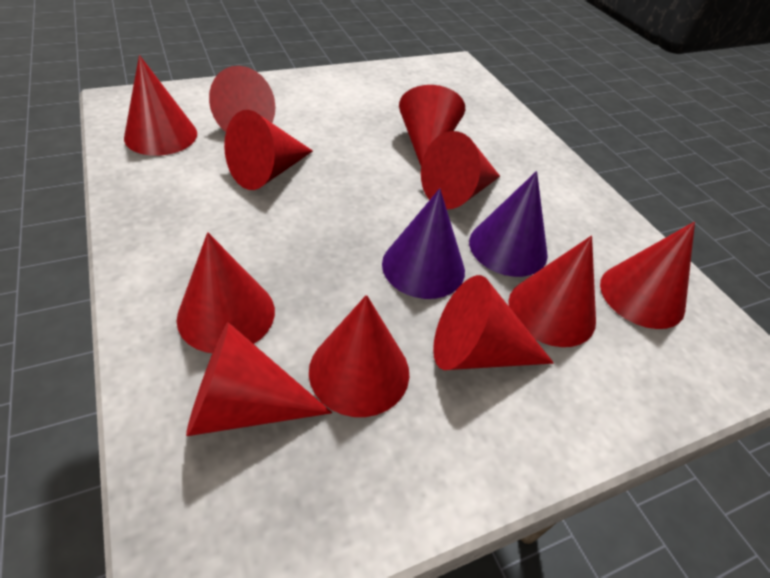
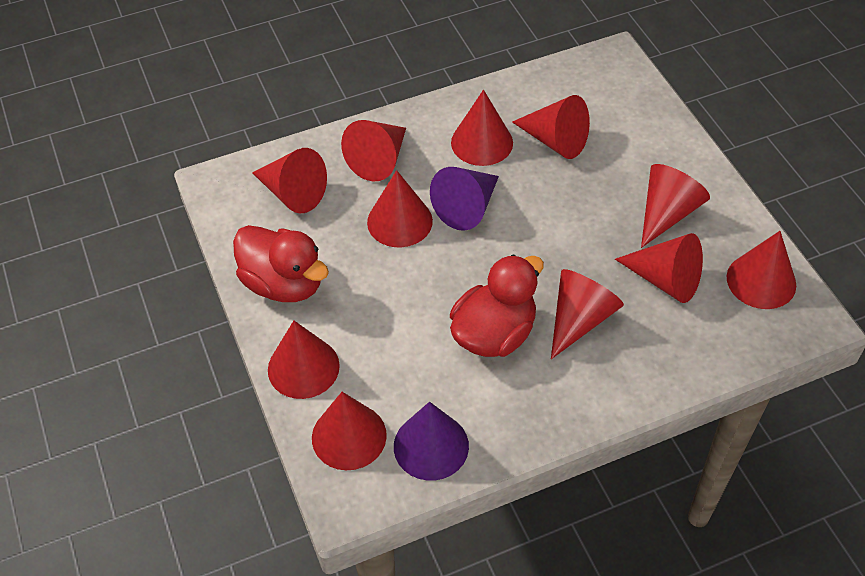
red duck: 0 -> 2

